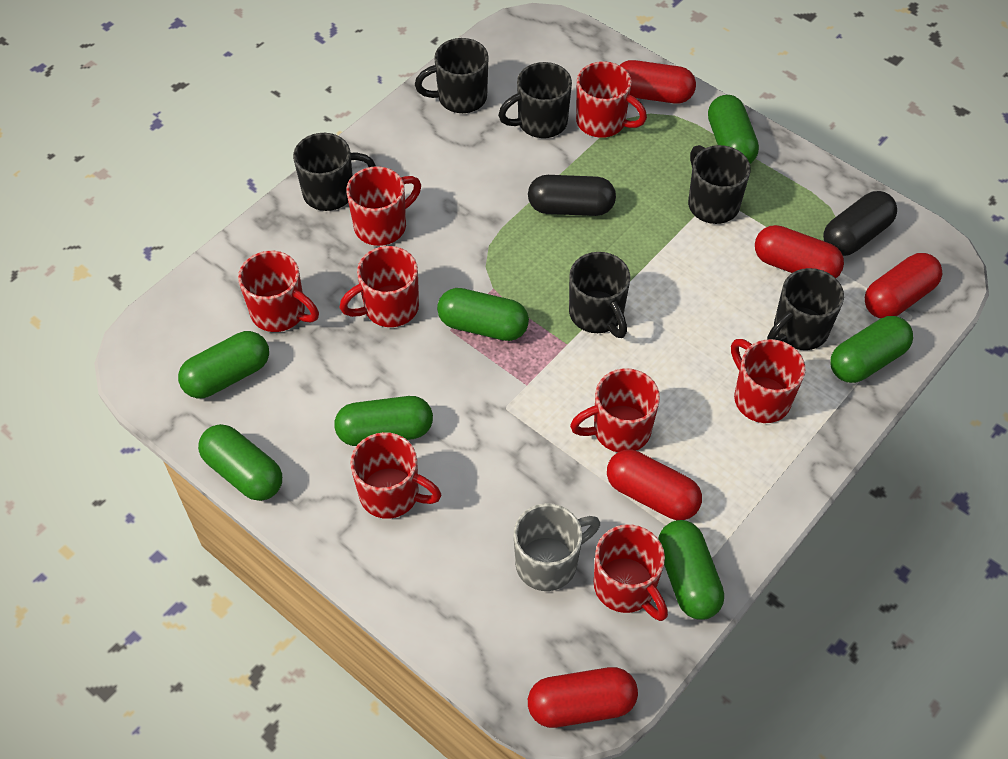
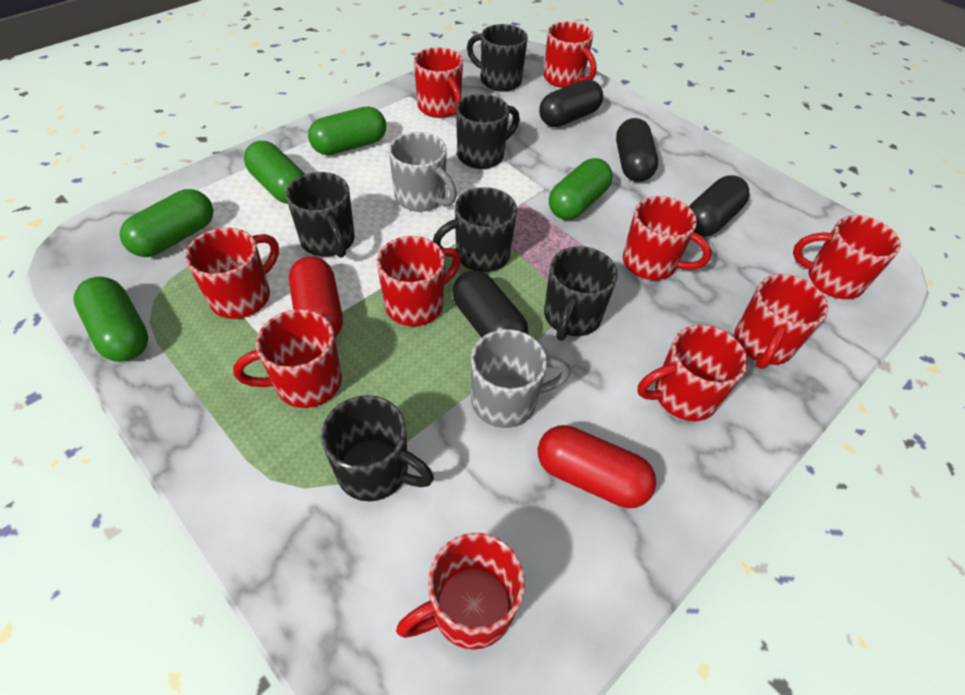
black capsule: 2 -> 4
green capsule: 7 -> 5
grey mug: 1 -> 2
red capsule: 5 -> 2
red mug: 8 -> 10

